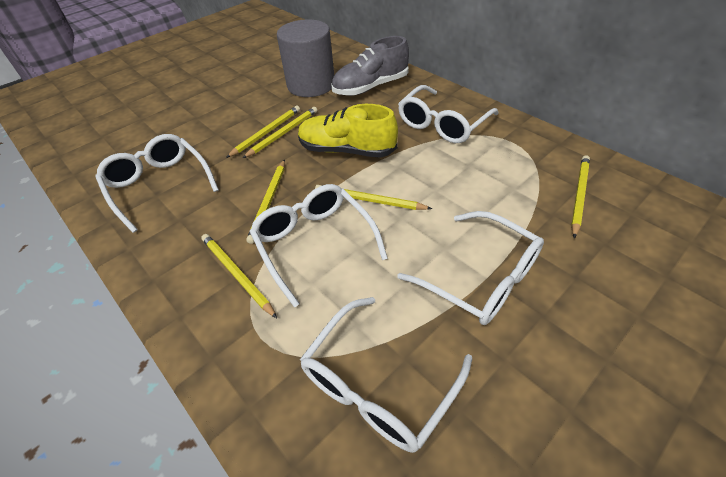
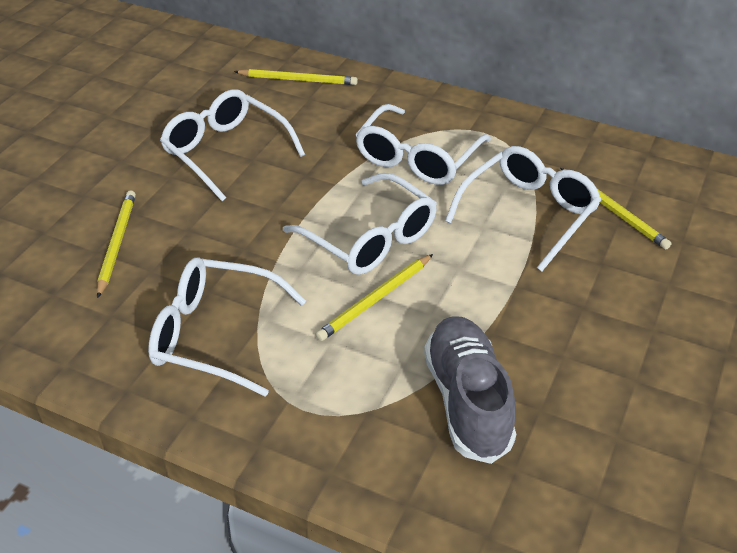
grey cylinder: 1 -> 0
yellow pencil: 6 -> 4
yellow shoe: 1 -> 0

